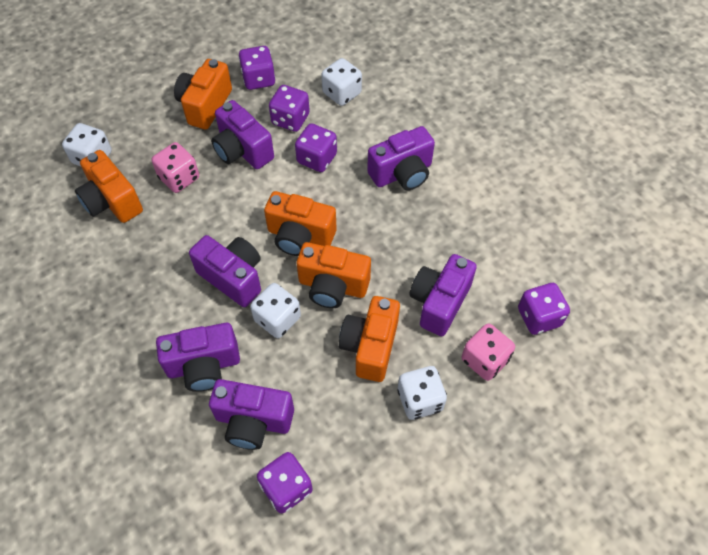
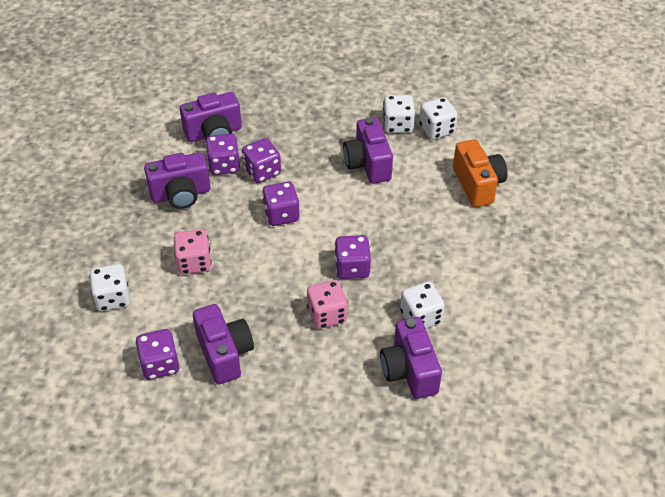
orange camera: 5 -> 1
purple camera: 6 -> 5

